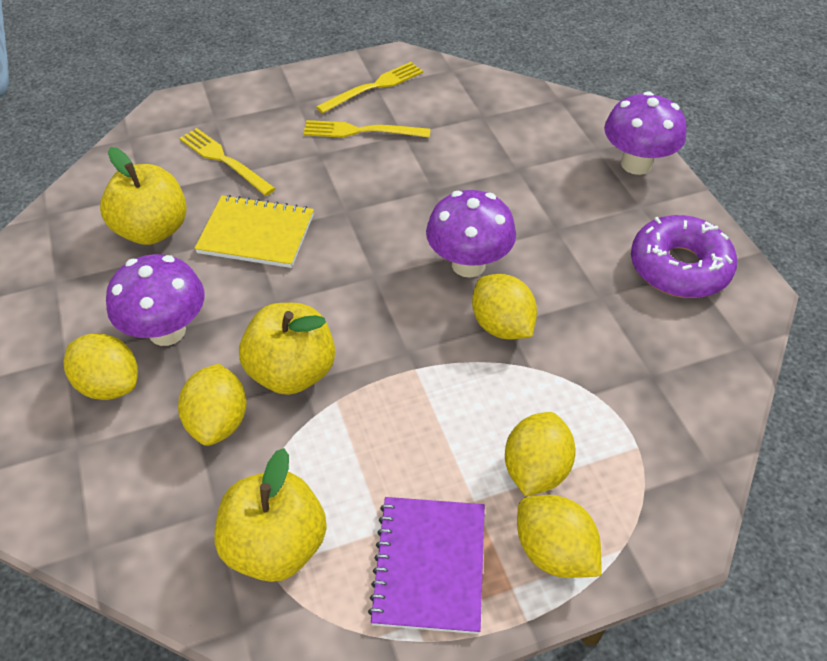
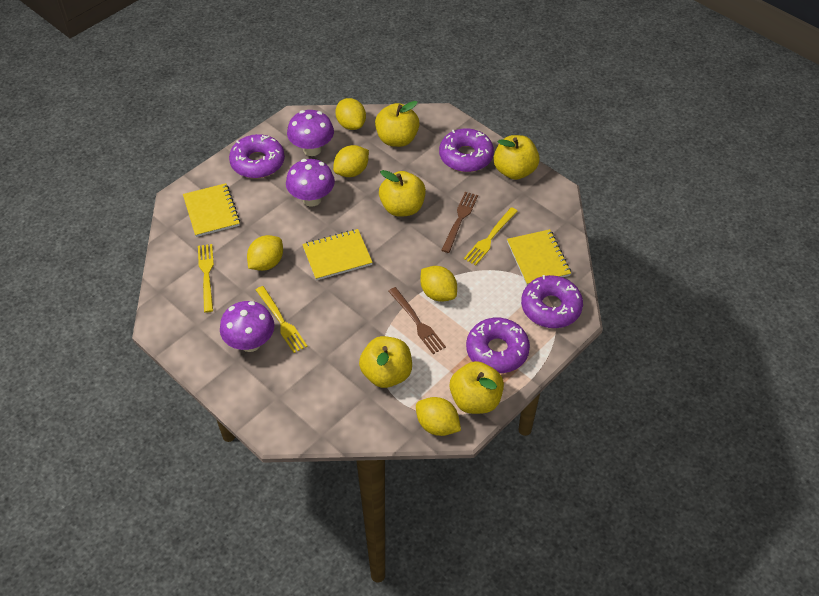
brown fork: 0 -> 2
purple donut: 1 -> 4
purple notebook: 1 -> 0
yellow apple: 3 -> 5
yellow notebook: 1 -> 3

